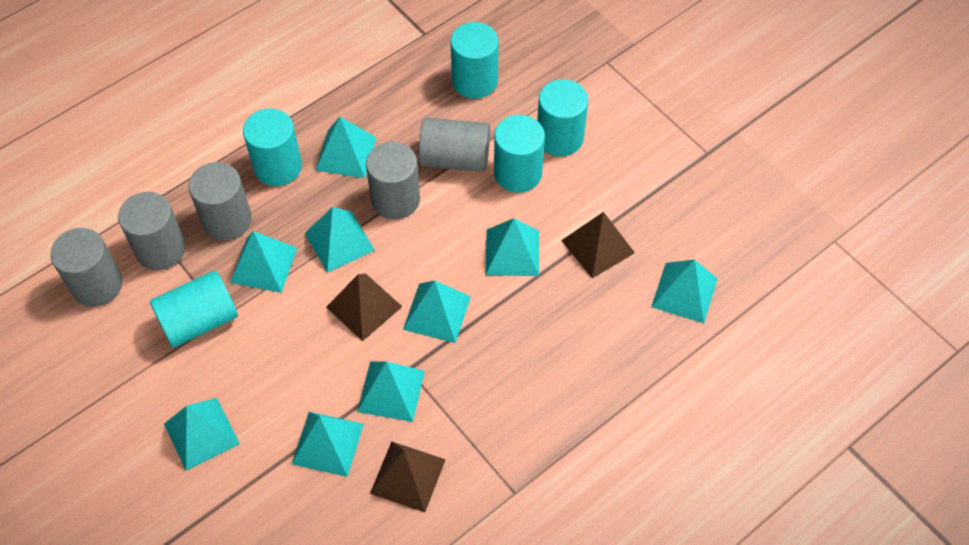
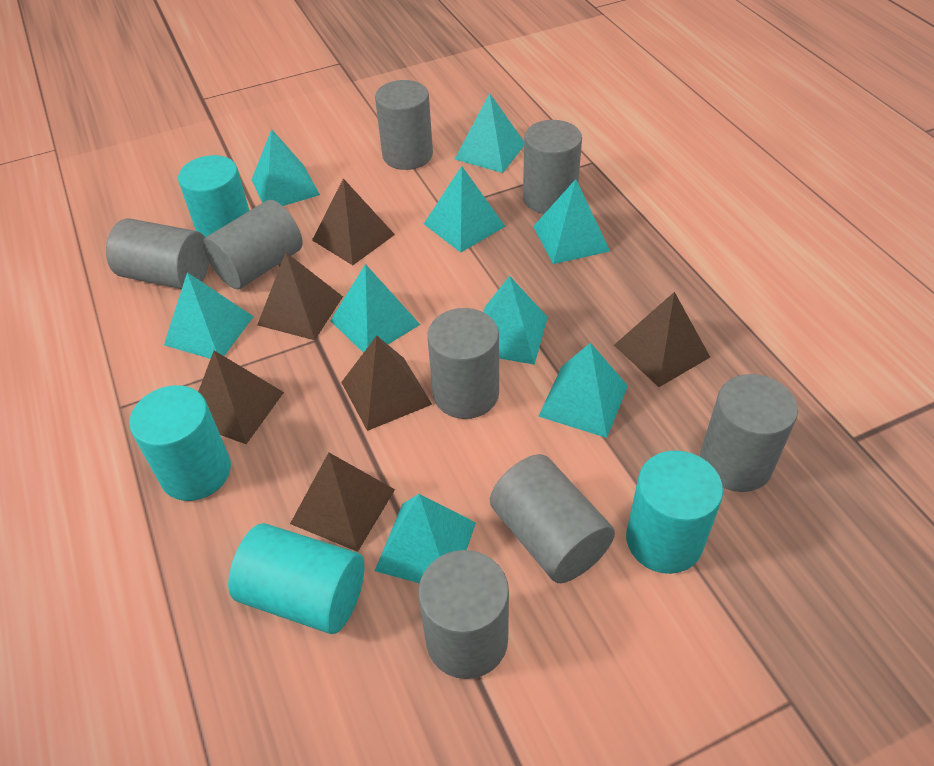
brown pyramid: 3 -> 6
grey cylinder: 5 -> 8
turquoise cylinder: 5 -> 4

